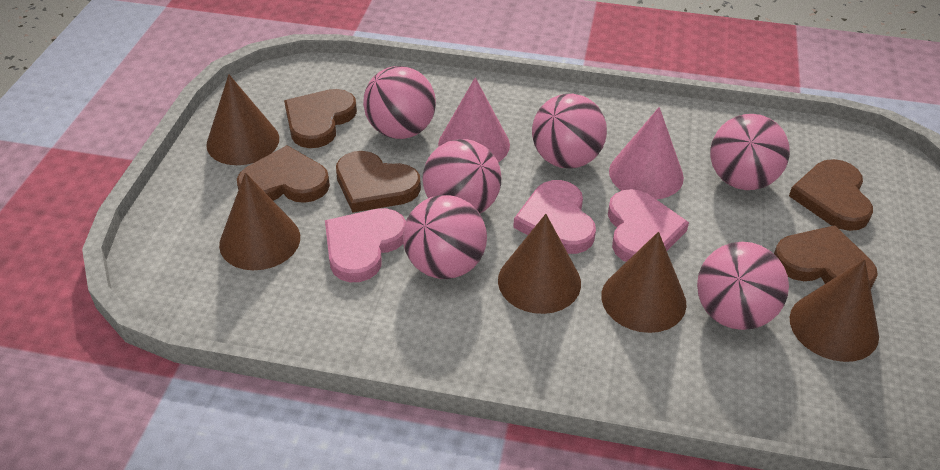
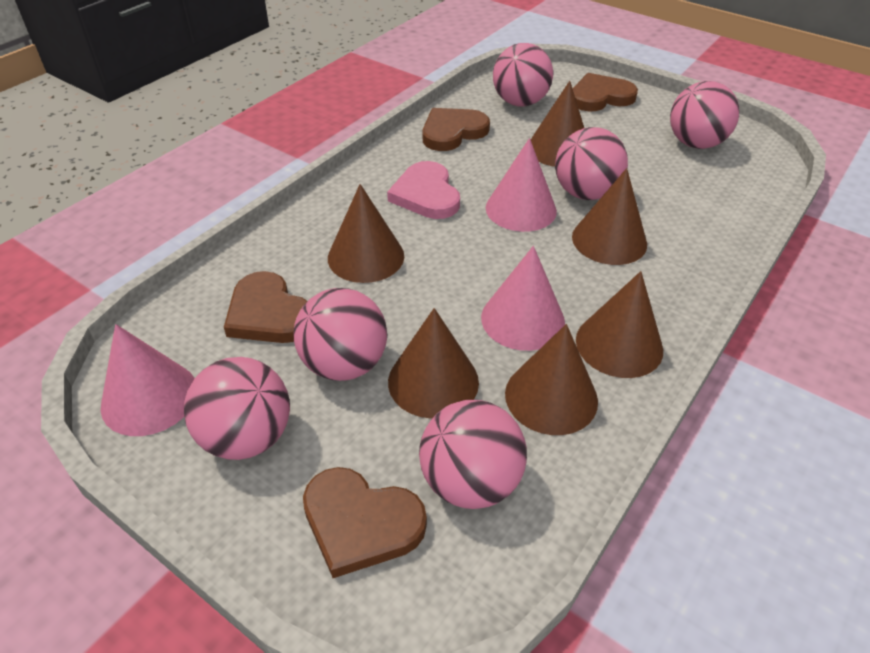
brown cone: 5 -> 6
brown heart: 5 -> 4
pink cone: 2 -> 3
pink heart: 3 -> 1

